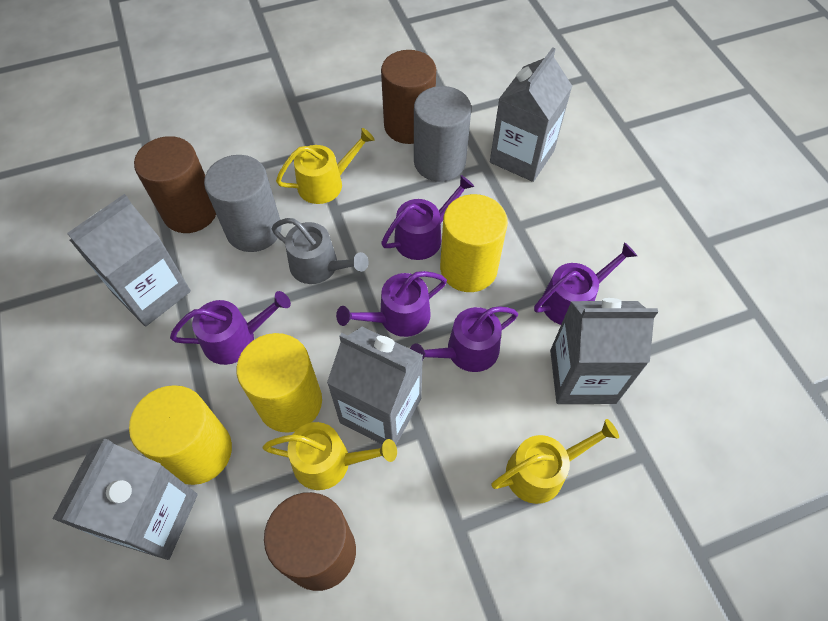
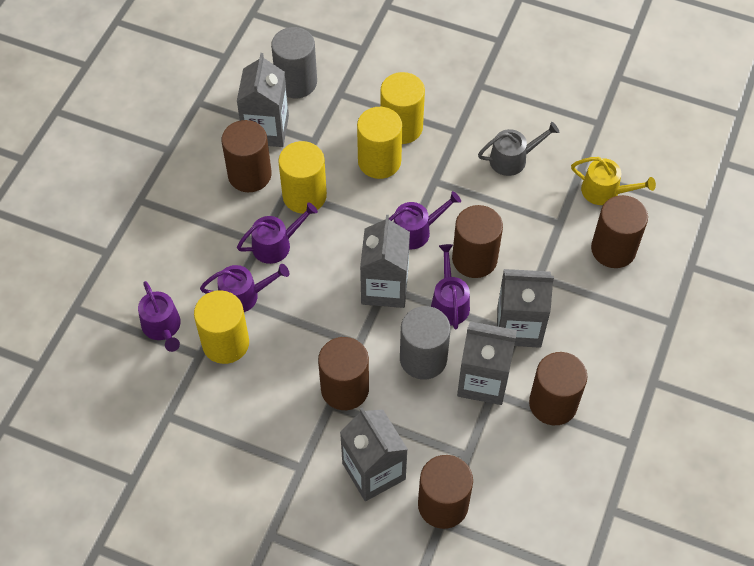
brown cylinder: 3 -> 6
yellow cylinder: 3 -> 4
yellow watering can: 3 -> 1

